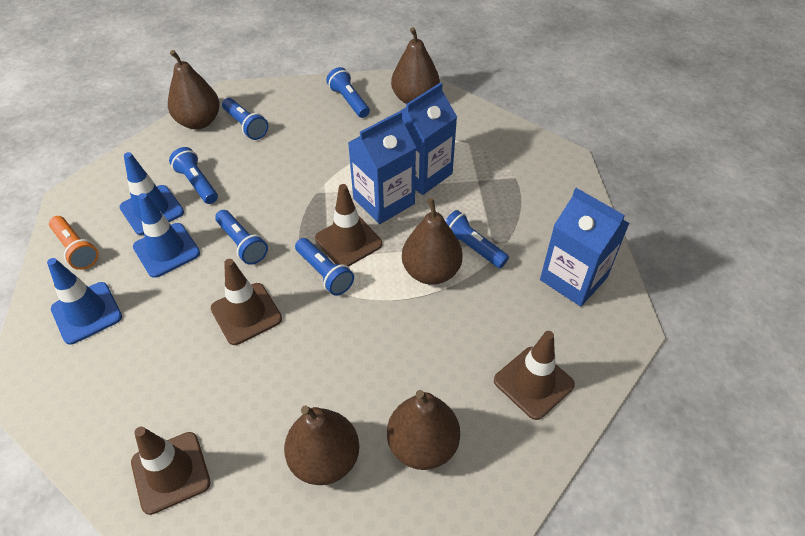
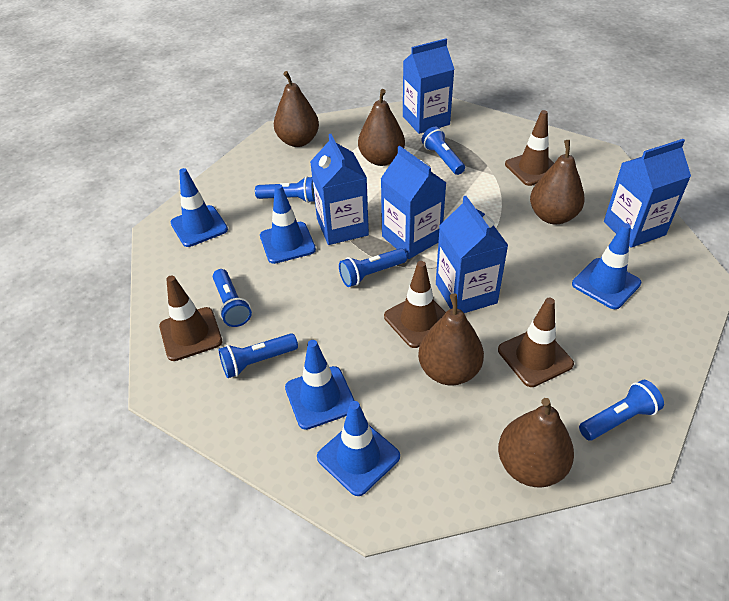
blue carton: 3 -> 5
blue traffic cone: 3 -> 5
orange flashlight: 1 -> 0

